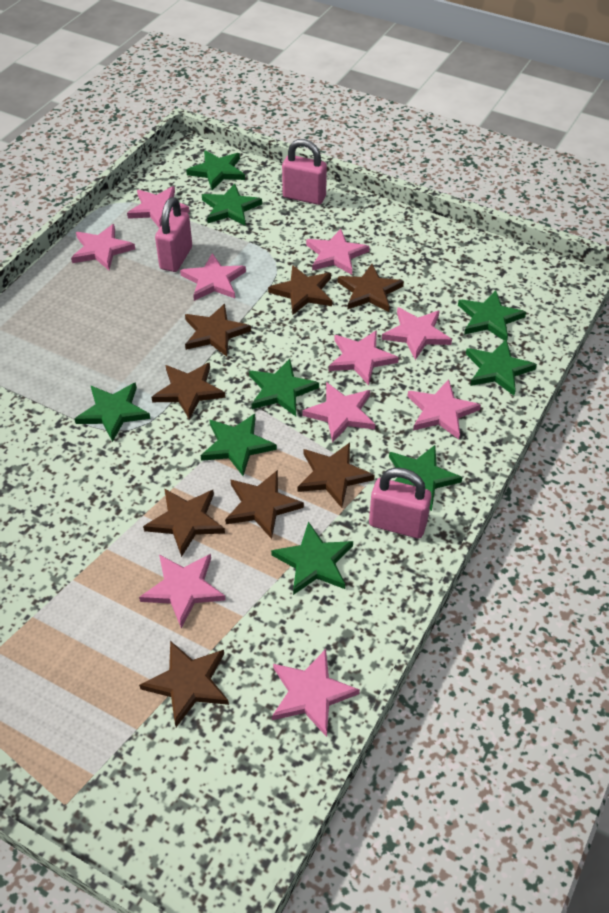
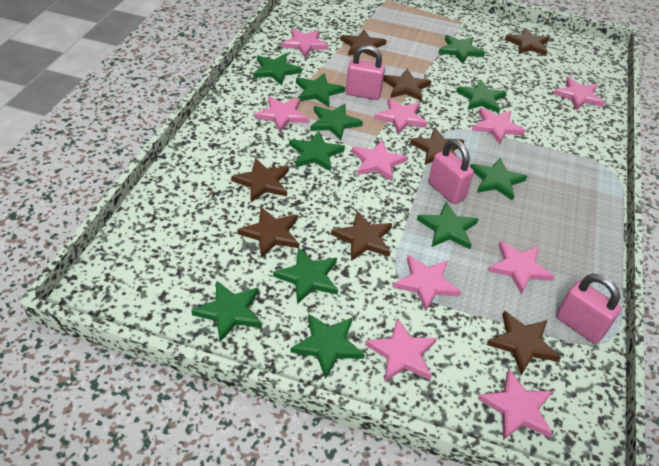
green star: 9 -> 11

